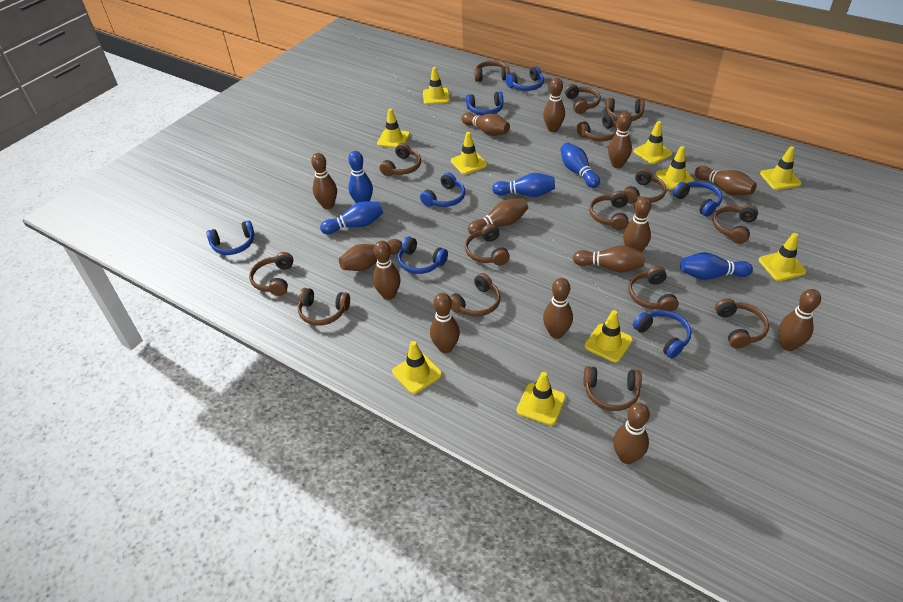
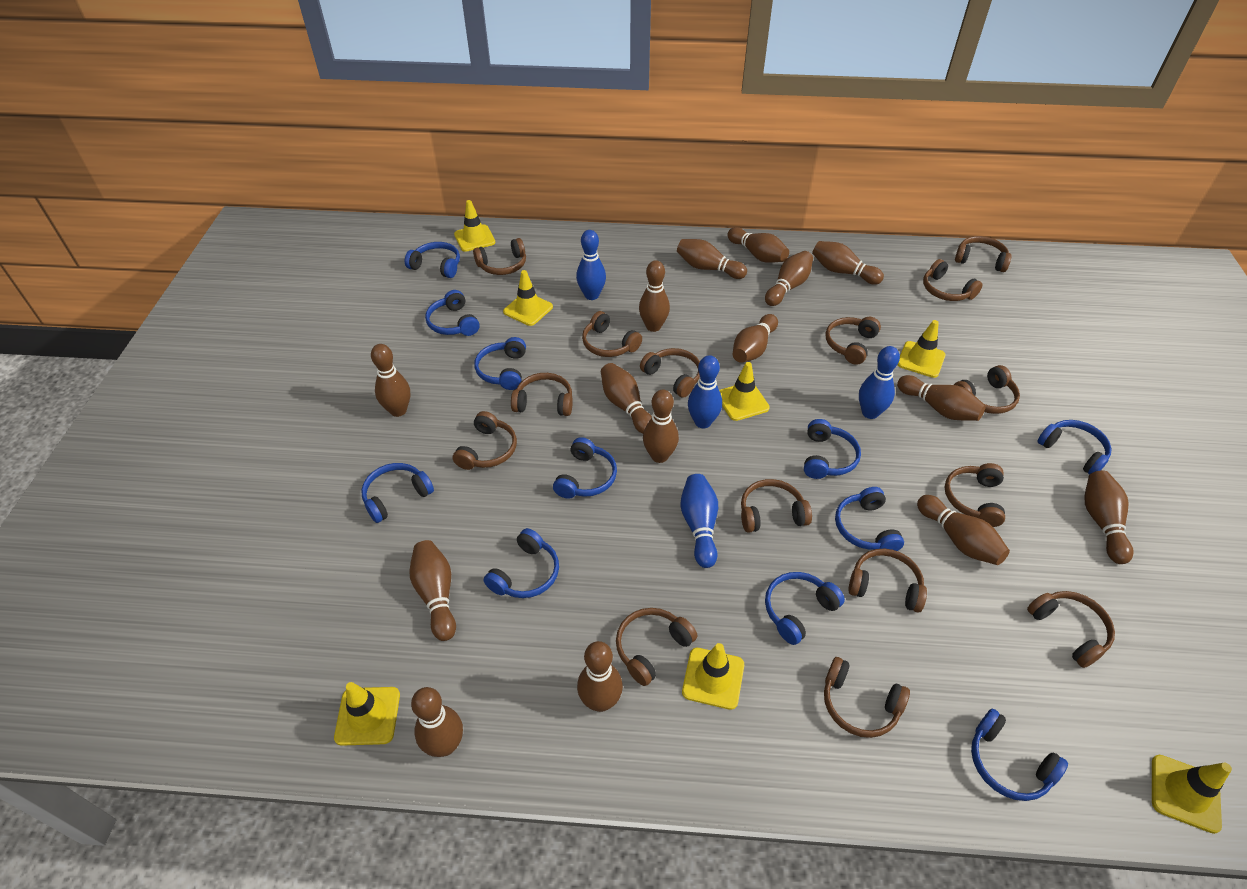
blue bowling pin: 5 -> 4
blue headphones: 7 -> 11
brown bowling pin: 14 -> 15
yellow traffic cone: 10 -> 7

